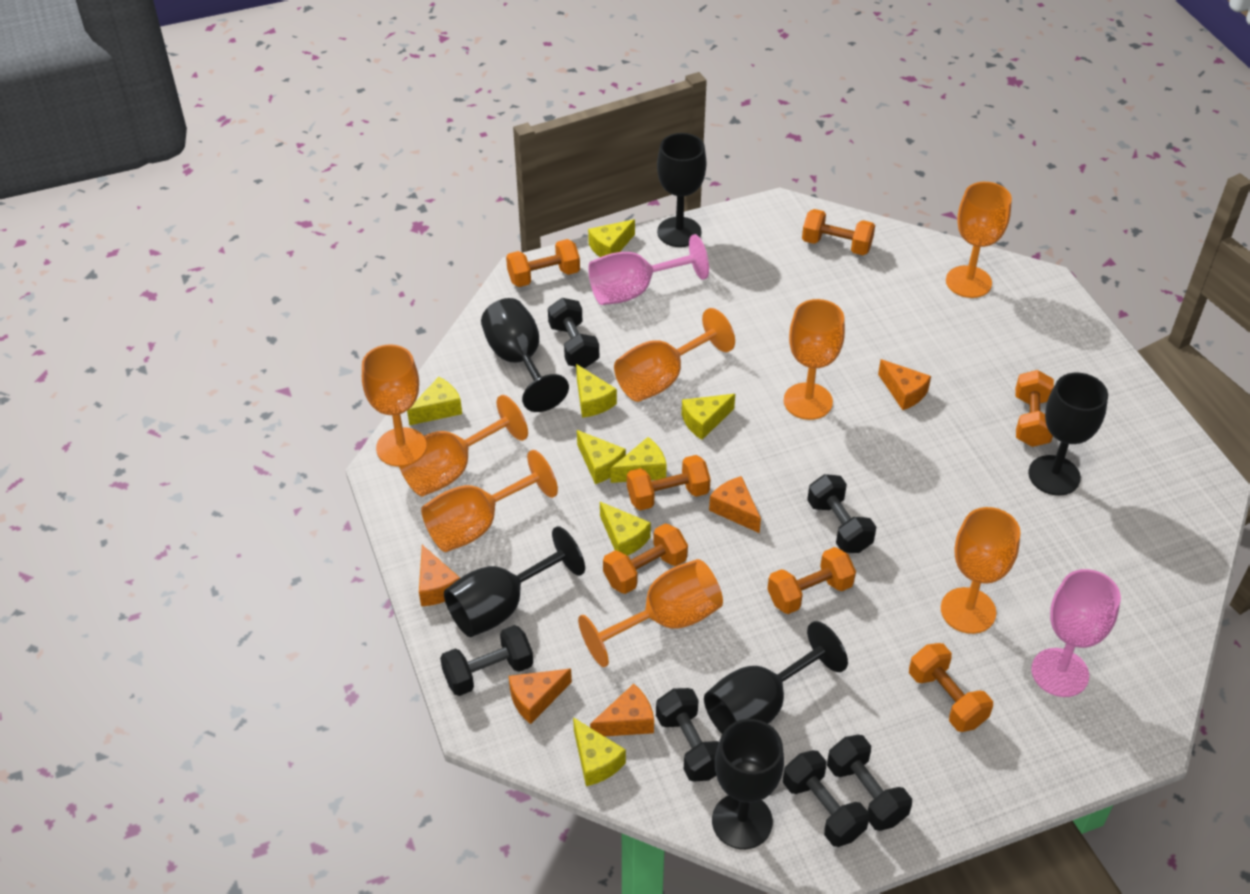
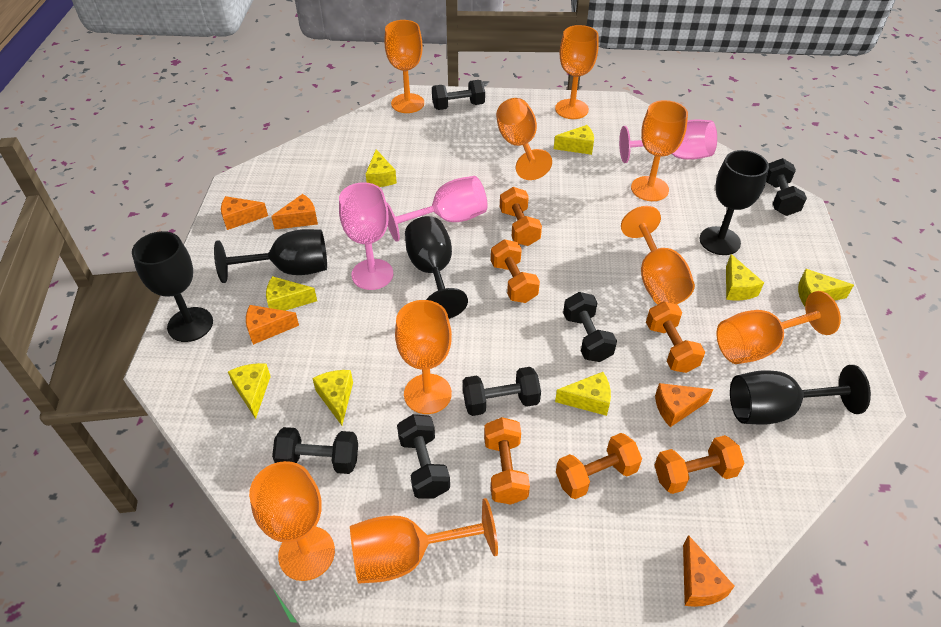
black goblet: 6 -> 5
orange dumbbell: 7 -> 6
orange goblet: 8 -> 9
pink goblet: 2 -> 3

